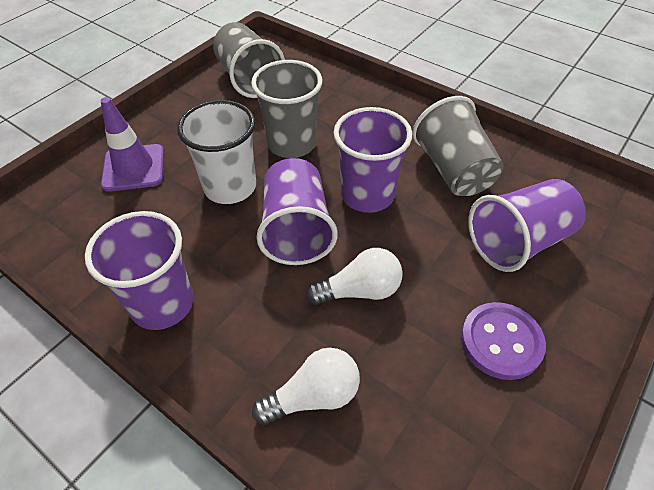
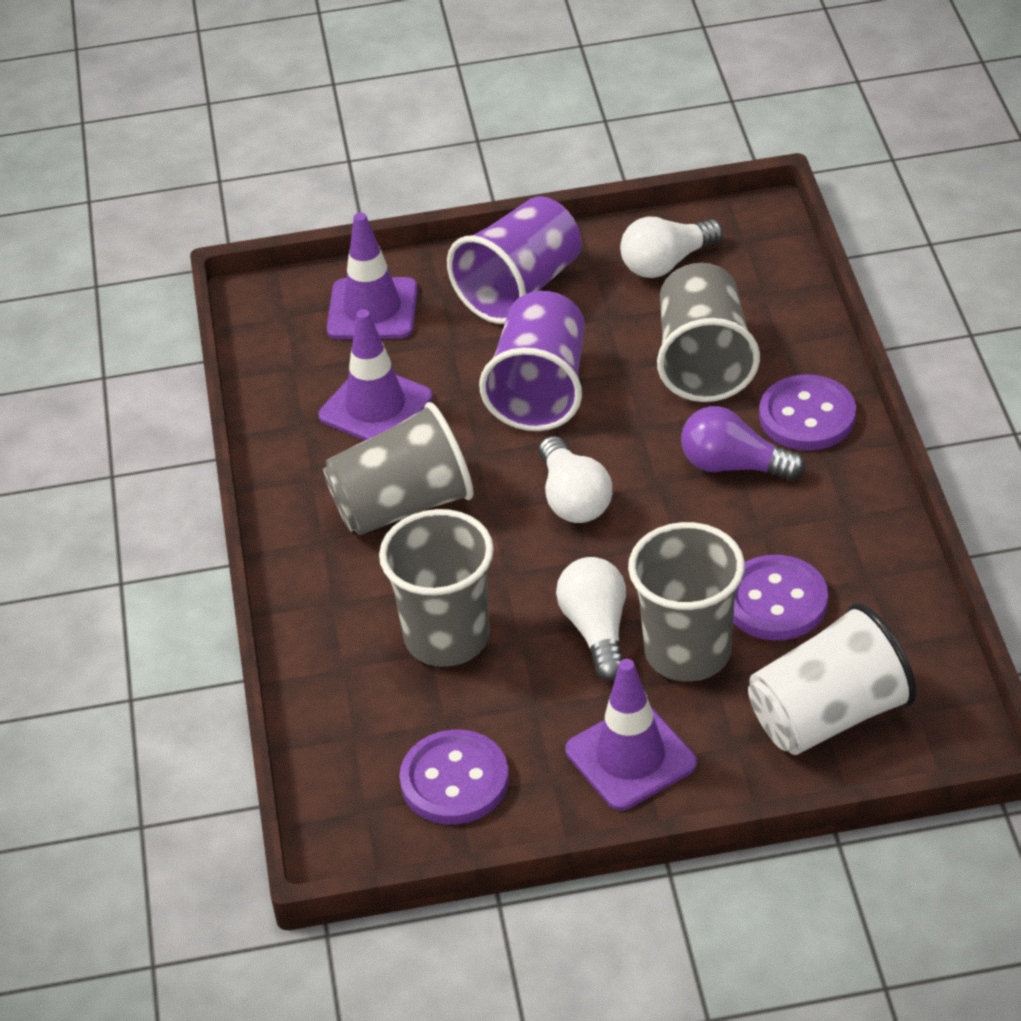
grey cup: 3 -> 4
purple button: 1 -> 3
purple cup: 4 -> 2
purple light bulb: 0 -> 1
purple traffic cone: 1 -> 3
white light bulb: 2 -> 3

